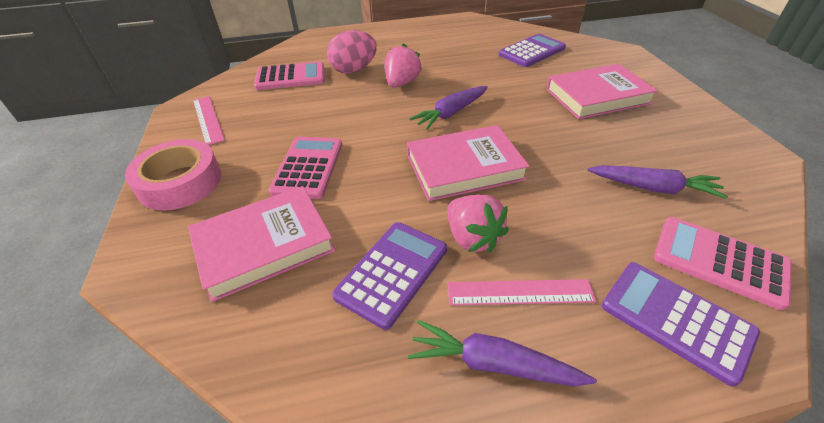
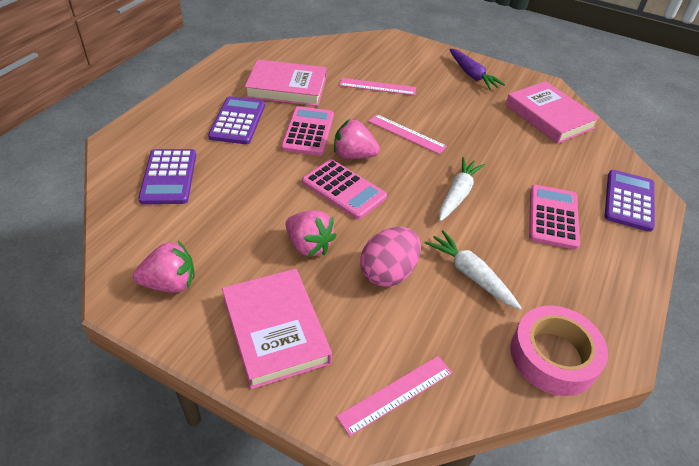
pink ruler: 2 -> 3
pink strawberry: 2 -> 3
purple carrot: 3 -> 1
white carrot: 0 -> 2

